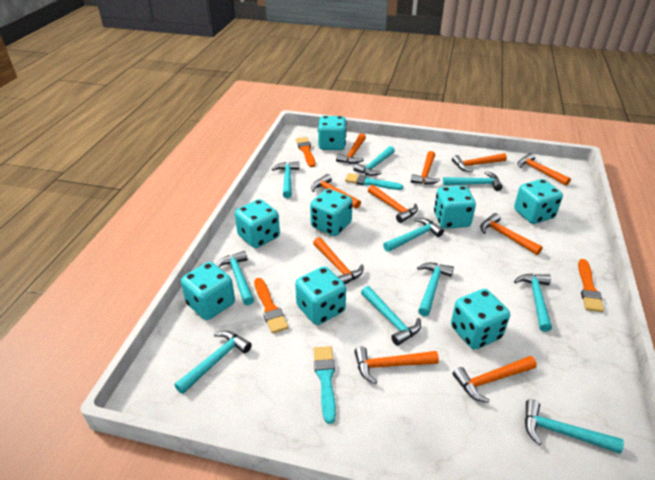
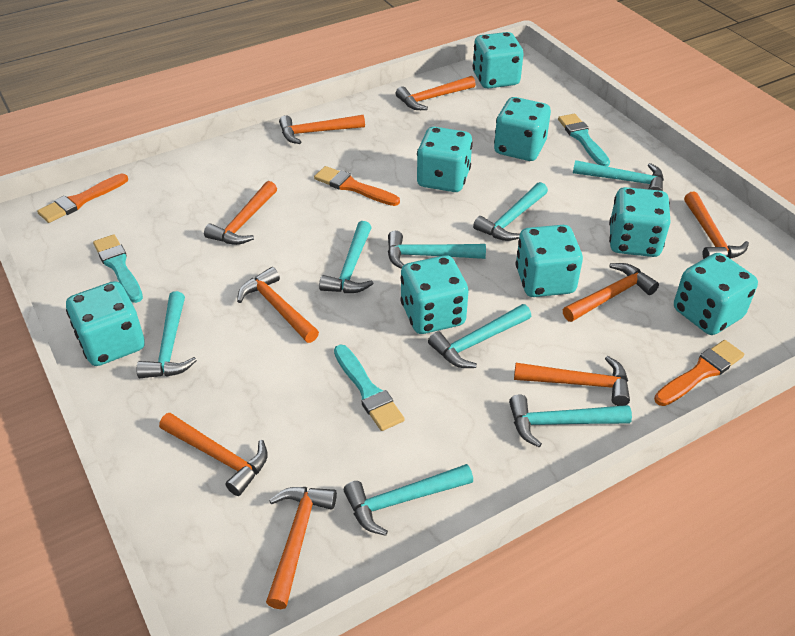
orange hammer: 10 -> 9
turquoise brush: 2 -> 3
turquoise hammer: 10 -> 8

